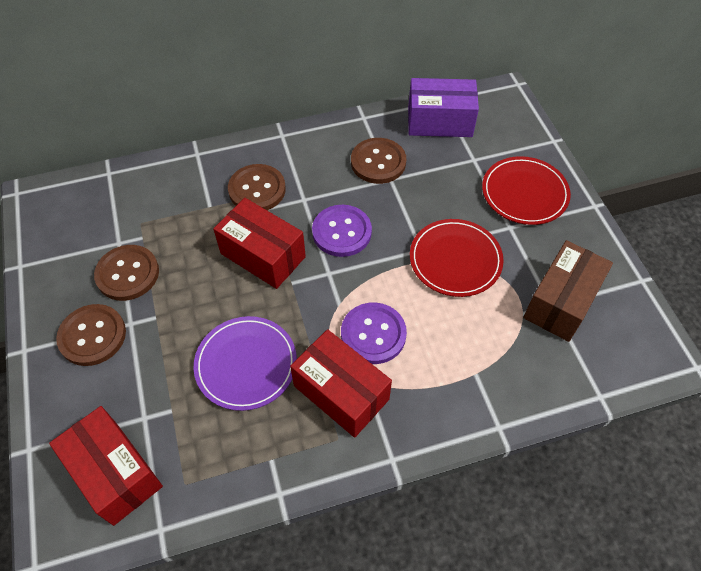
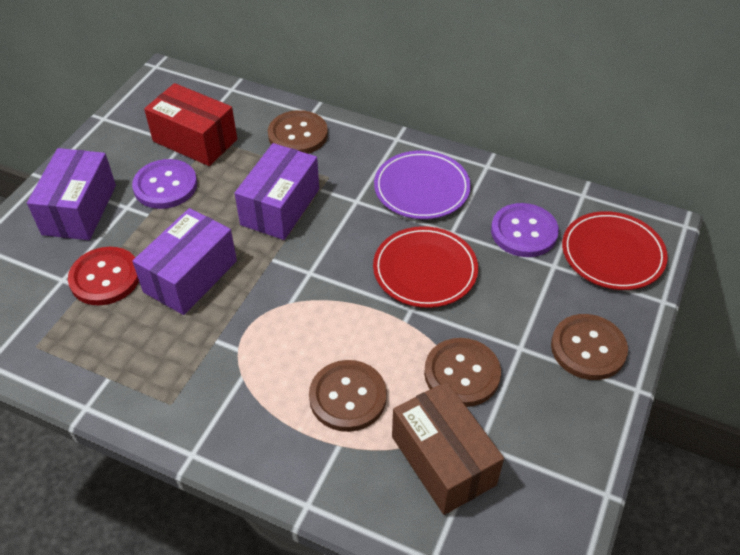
purple box: 1 -> 3
red box: 3 -> 1
red button: 0 -> 1

